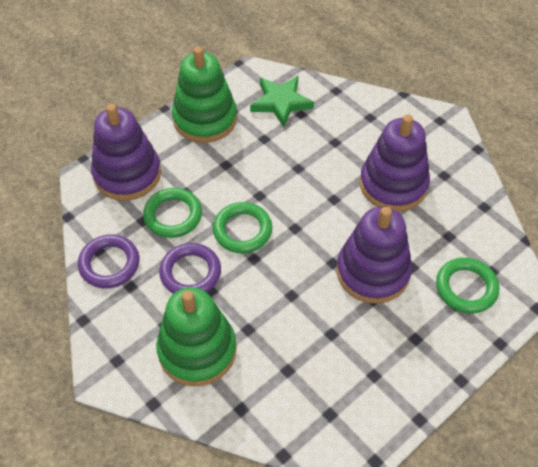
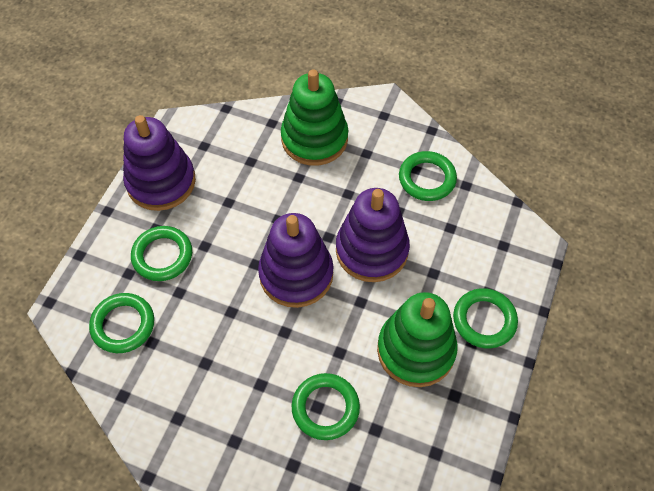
green ring: 3 -> 5
green star: 1 -> 0
purple ring: 2 -> 0

